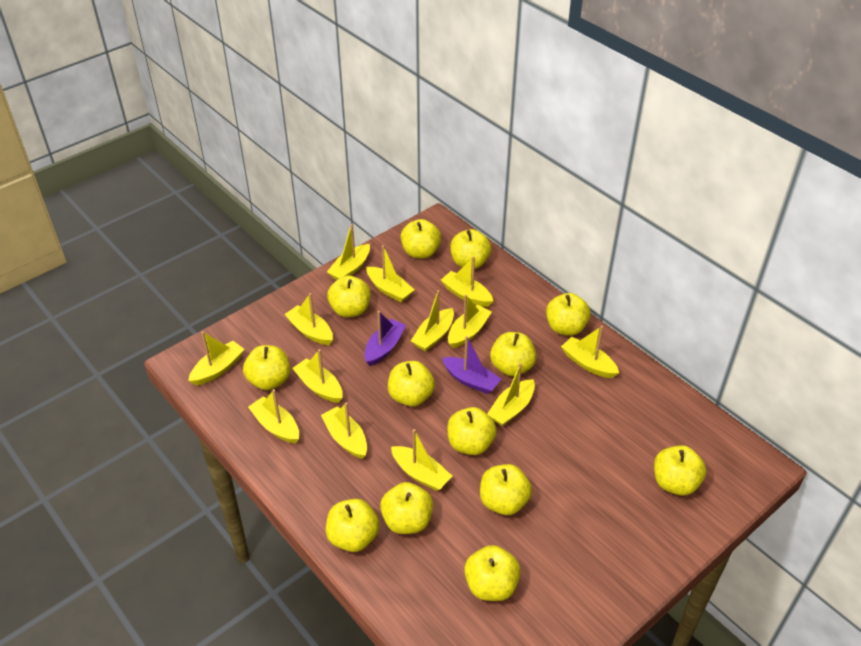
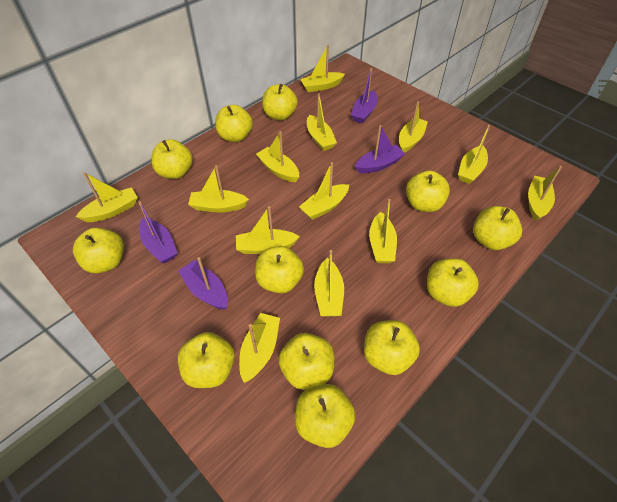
purple boat: 2 -> 4
yellow apple: 13 -> 12

